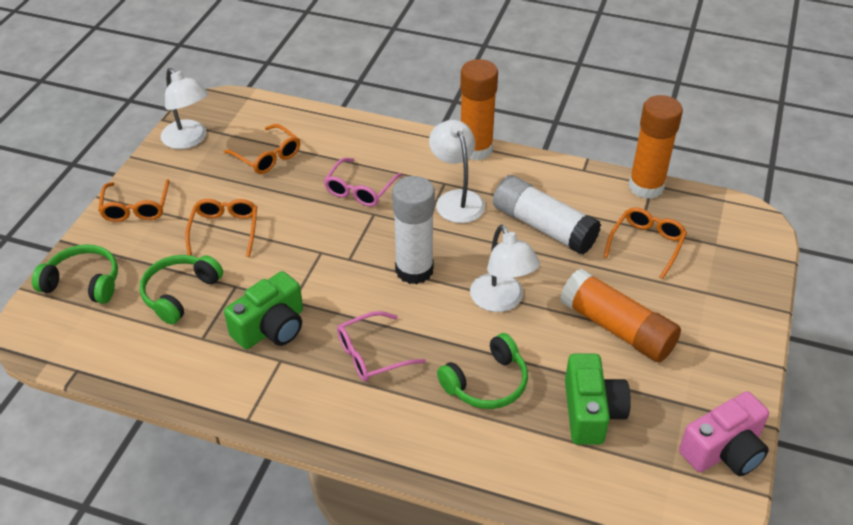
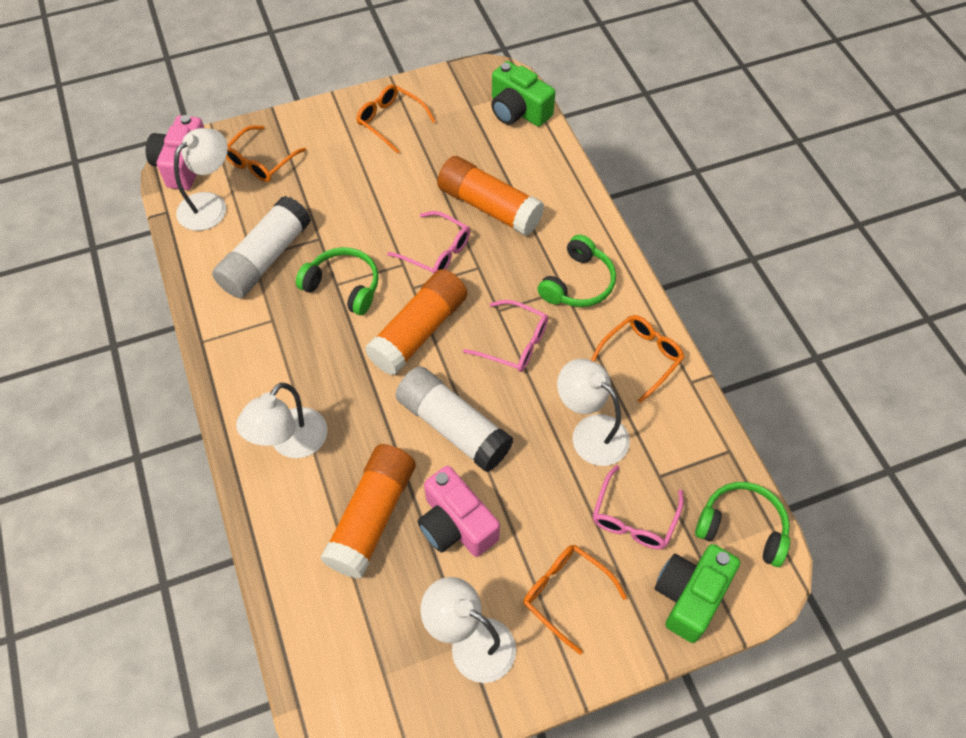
pink camera: 1 -> 2
pink glasses: 2 -> 3
white lamp: 3 -> 4

